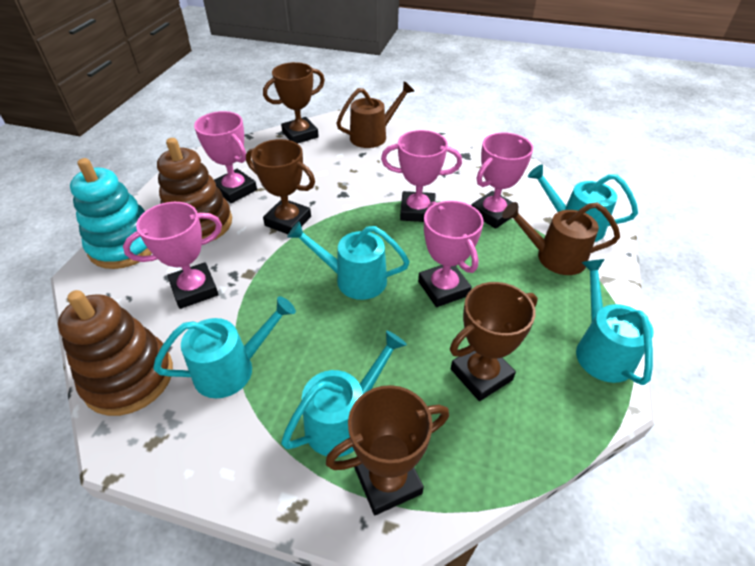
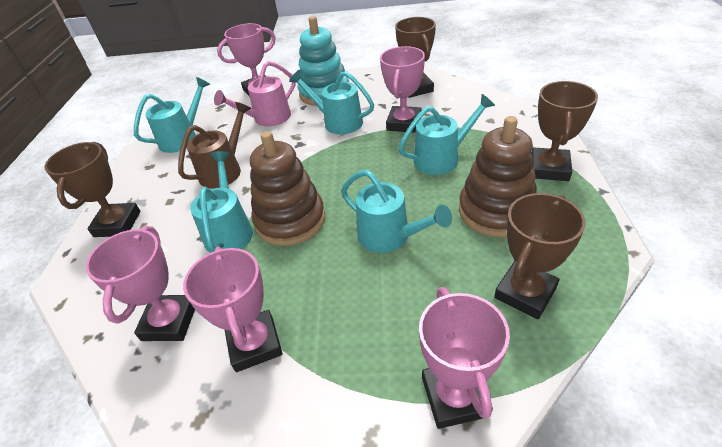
brown watering can: 2 -> 1
pink watering can: 0 -> 1

